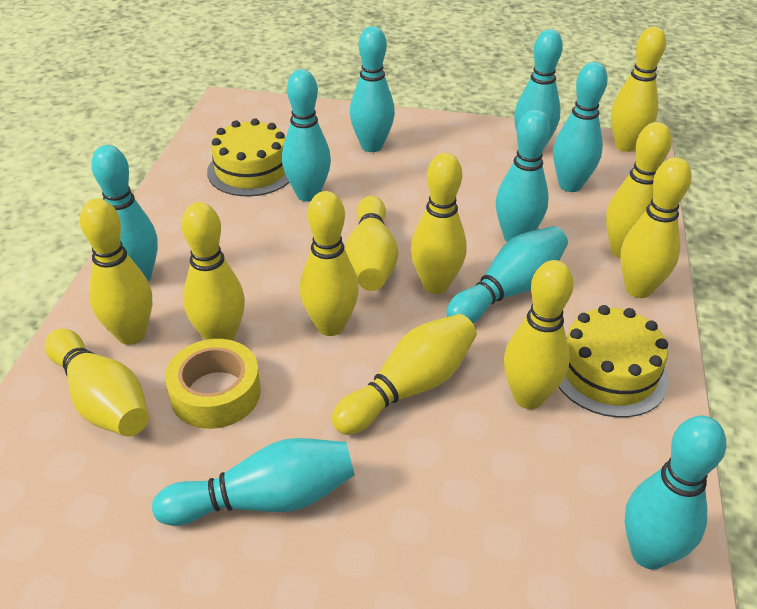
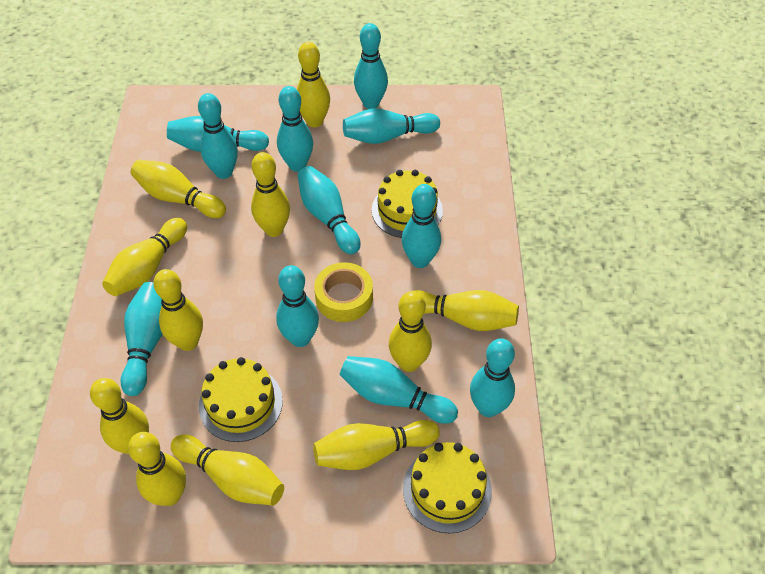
turquoise bowling pin: 9 -> 11
yellow cake: 2 -> 3

